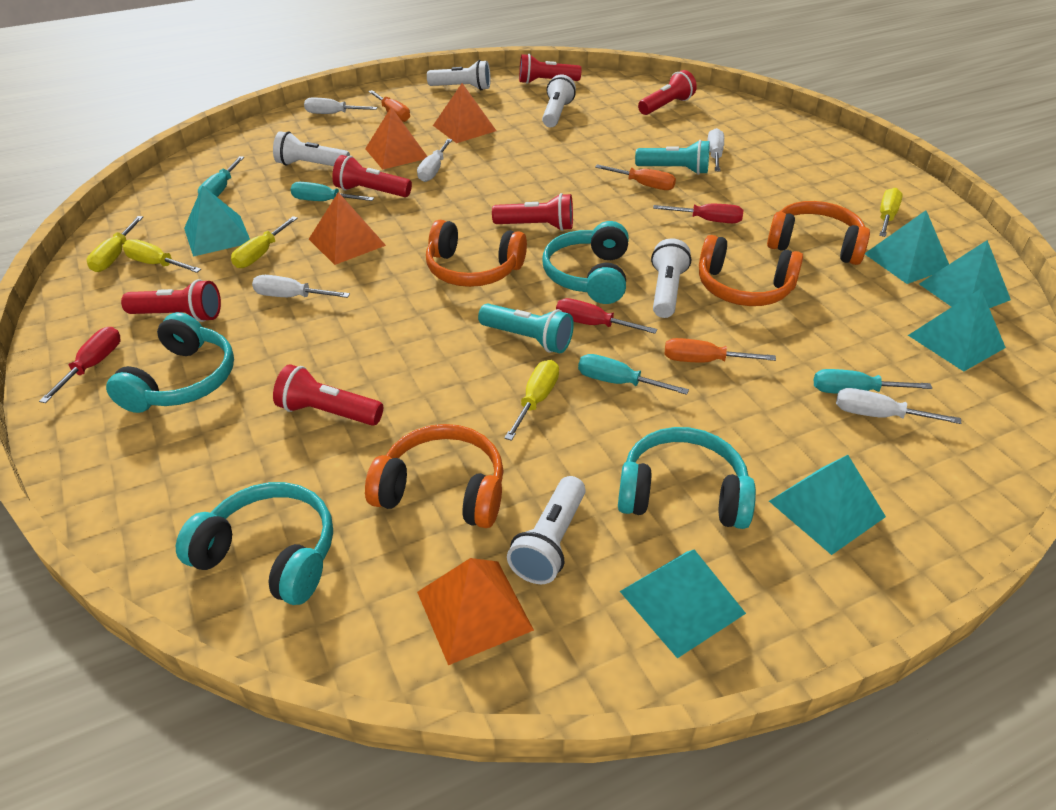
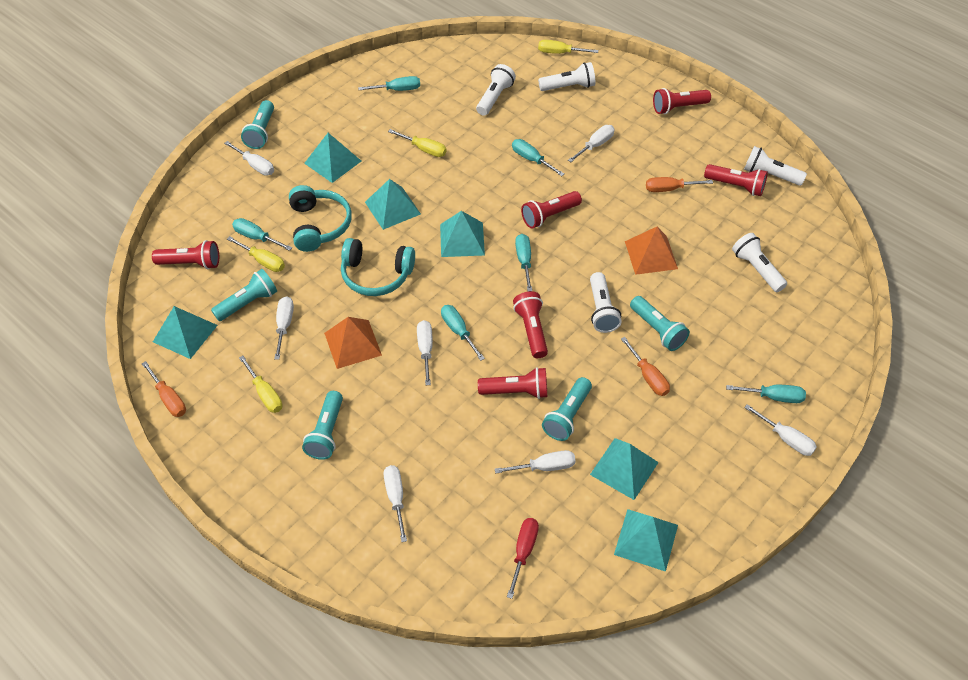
orange headphones: 4 -> 0
orange pyramid: 4 -> 2
red screwdriver: 3 -> 1
turquoise flashlight: 2 -> 5
turquoise headphones: 4 -> 2
turquoise screwdriver: 4 -> 6
white screwdriver: 5 -> 7
yellow screwdriver: 5 -> 4

